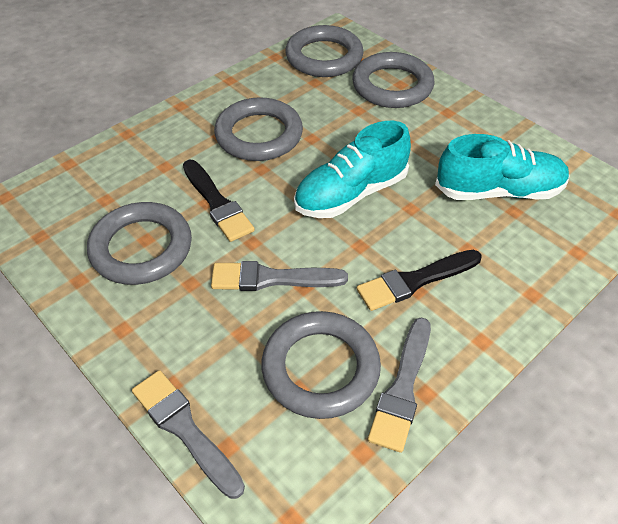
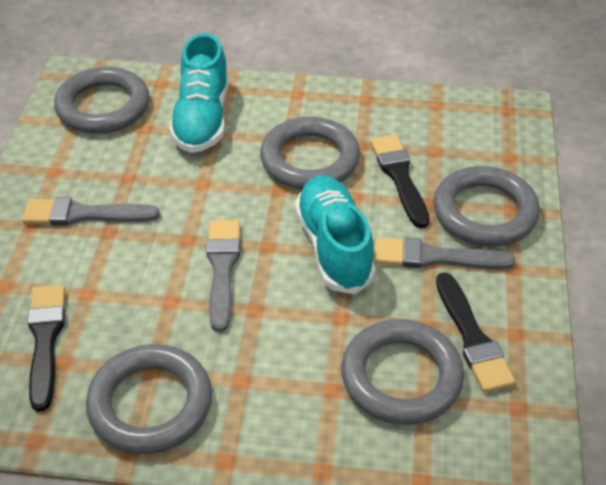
black brush: 2 -> 3

